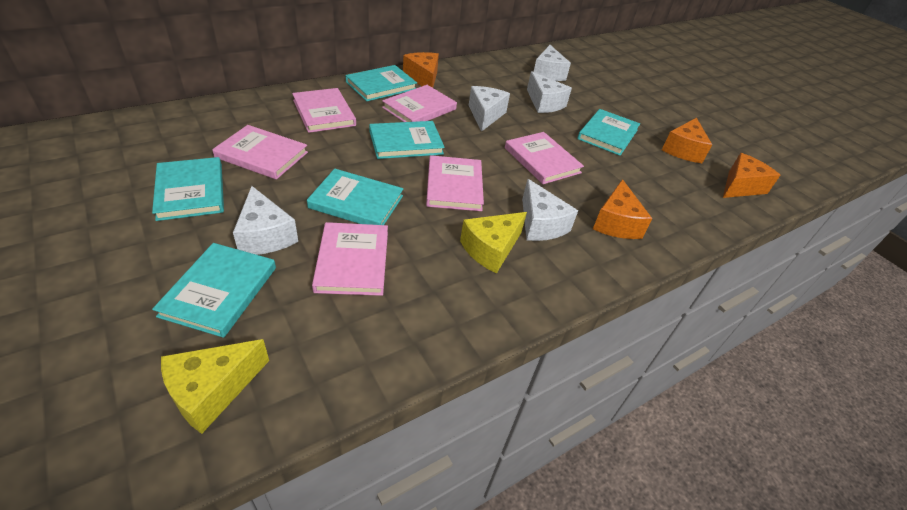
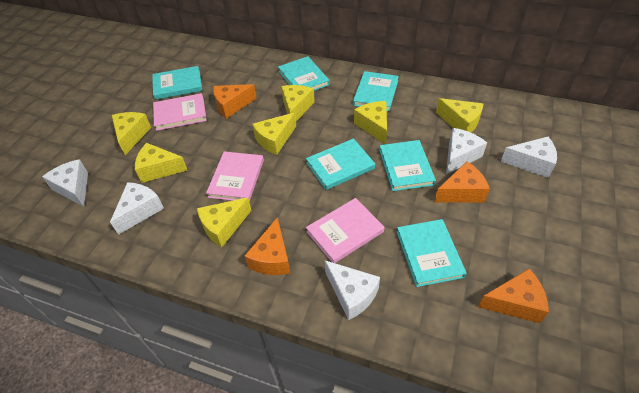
pink book: 6 -> 3
yellow cheese: 2 -> 7

